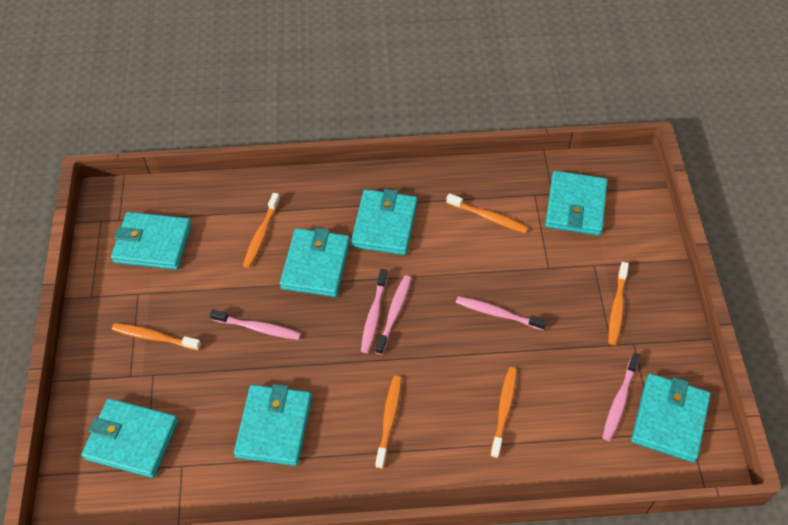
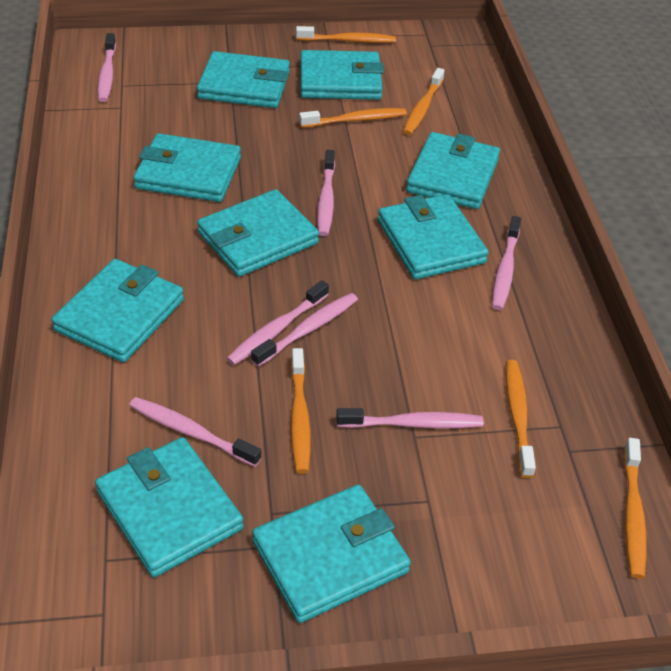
pink toothbrush: 5 -> 7
turquoise wallet: 7 -> 9

